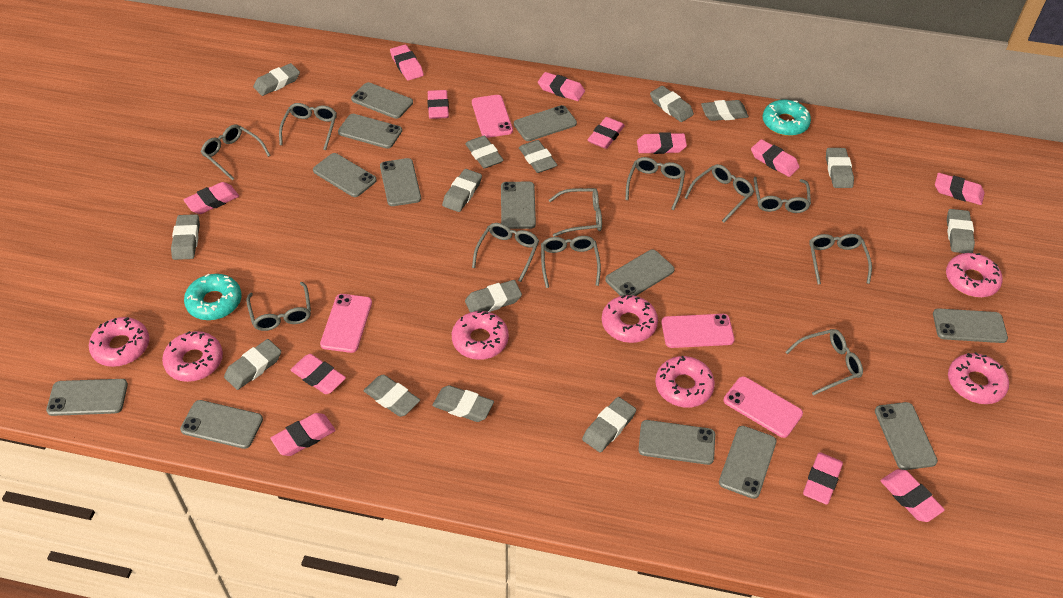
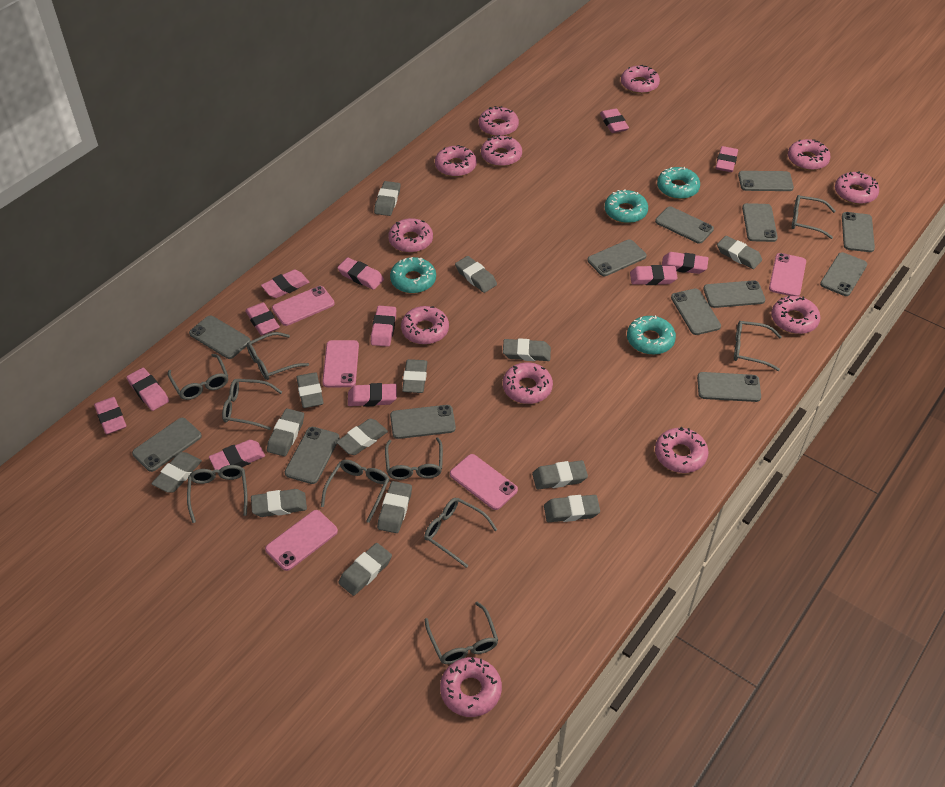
grey glasses: 11 -> 10
pink donut: 7 -> 12
pink phone: 4 -> 5
turquoise donut: 2 -> 4

